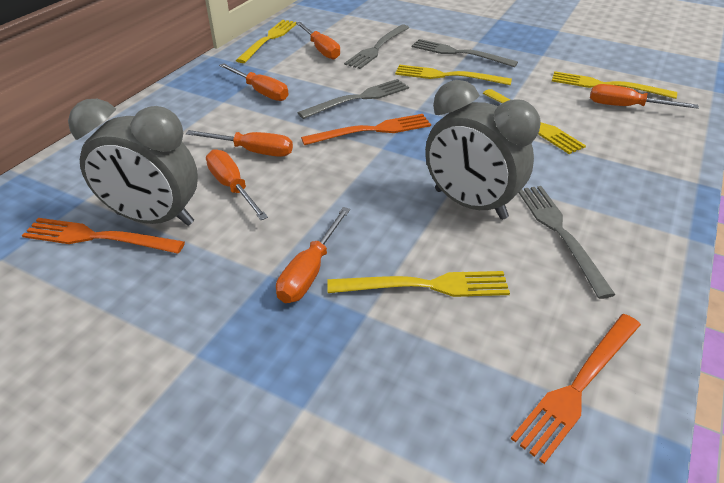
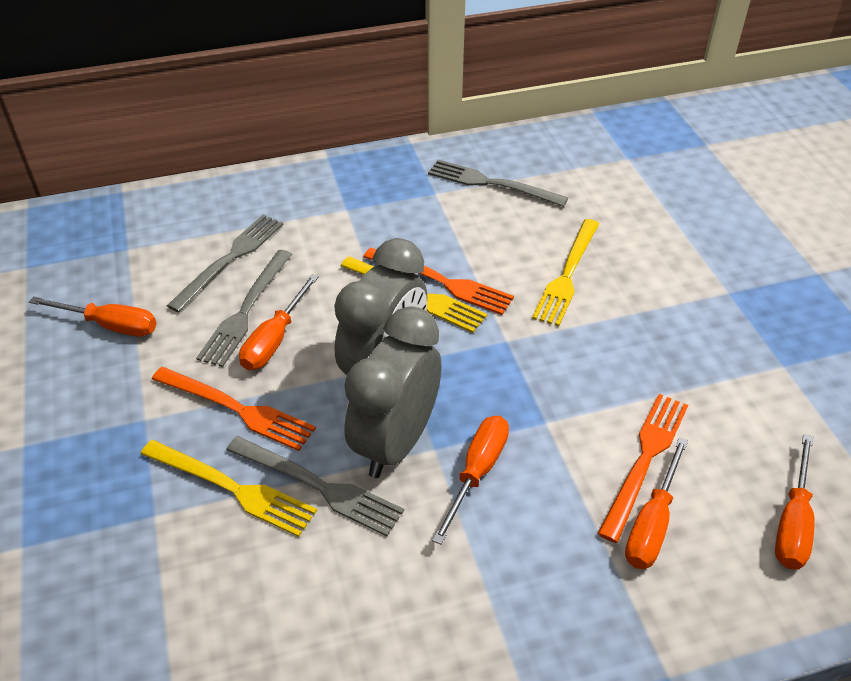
orange screwdriver: 6 -> 5
yellow fork: 5 -> 3

